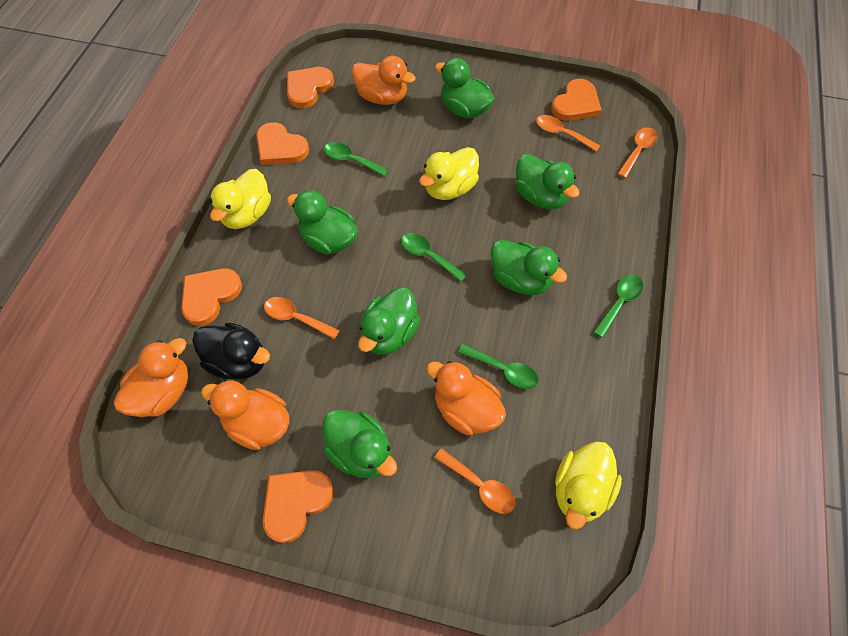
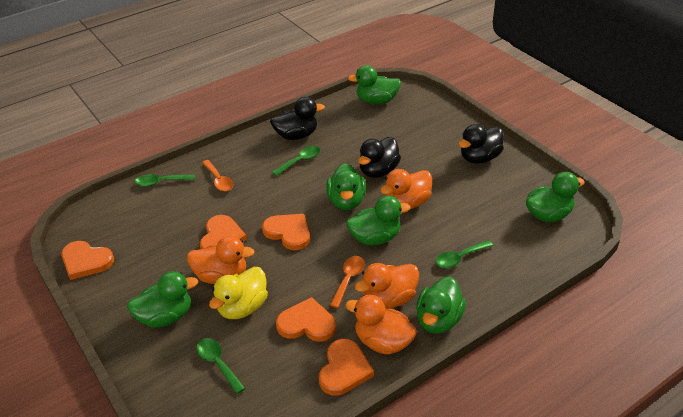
black duck: 1 -> 3
orange spoon: 4 -> 2
yellow duck: 3 -> 1

